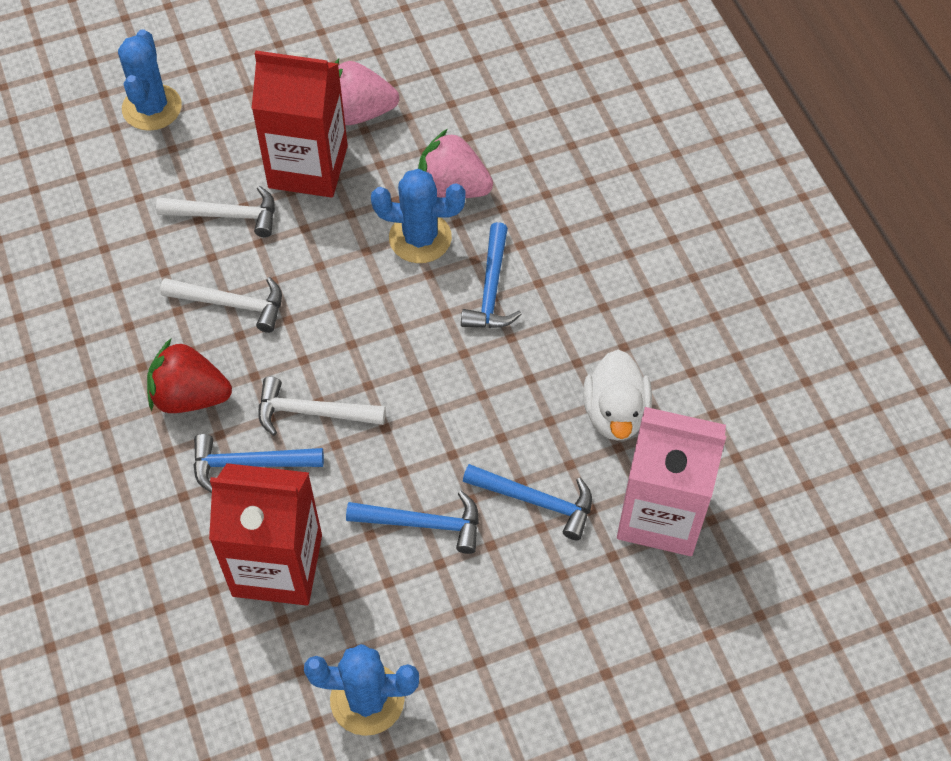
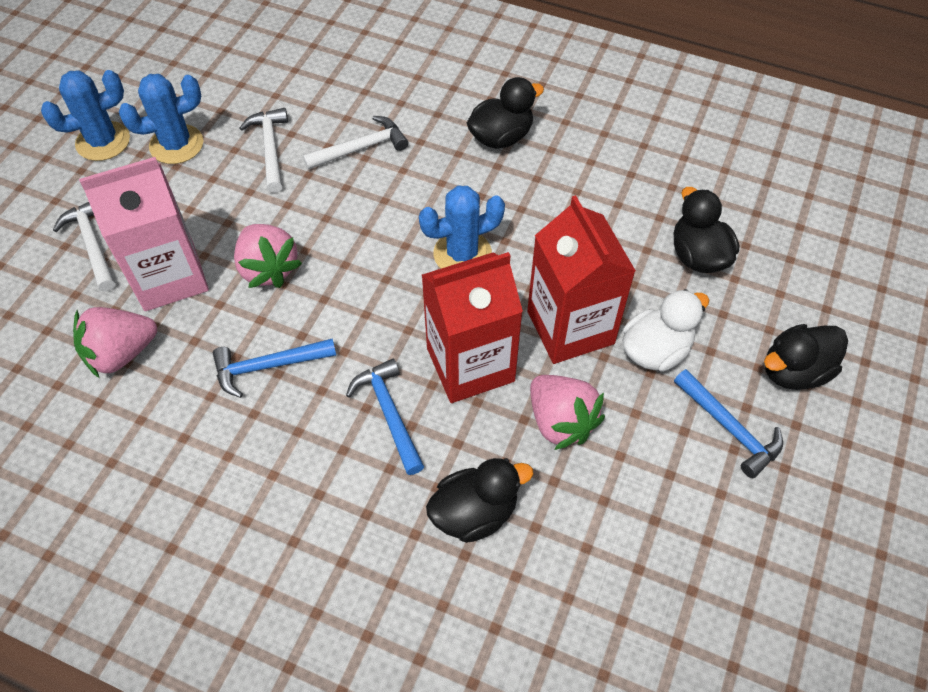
black duck: 0 -> 4
blue hammer: 4 -> 3
pink strawberry: 2 -> 3
red strawberry: 1 -> 0

